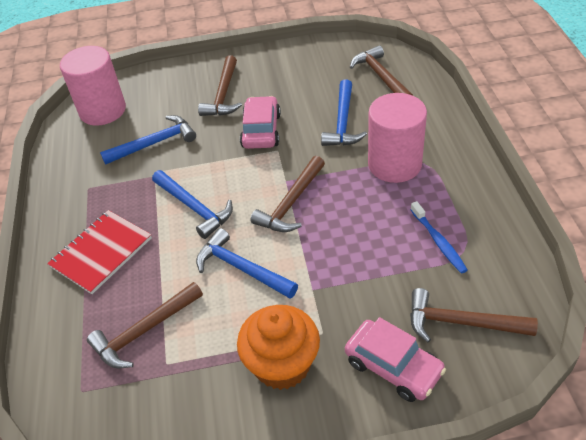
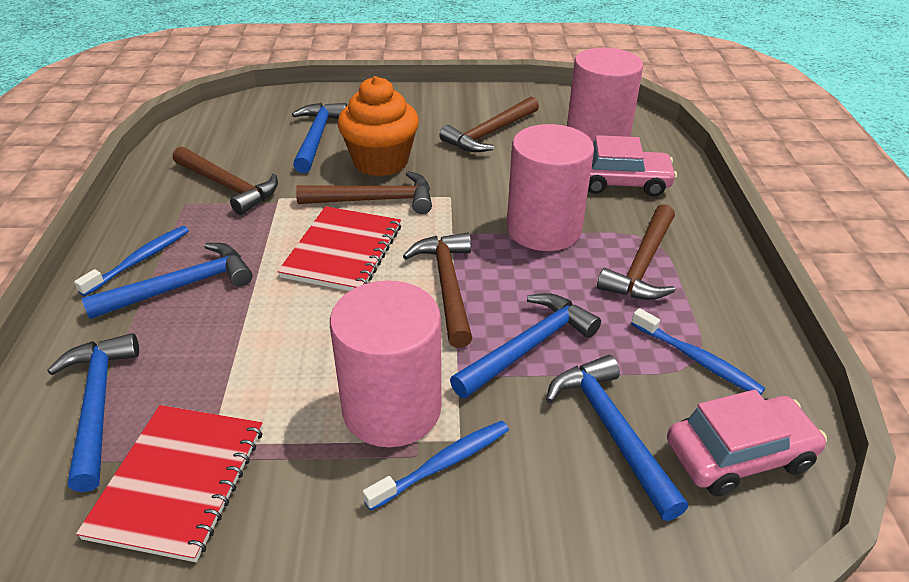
blue hammer: 4 -> 5
blue toothbrush: 1 -> 3
pink cylinder: 2 -> 3
red notebook: 1 -> 2

